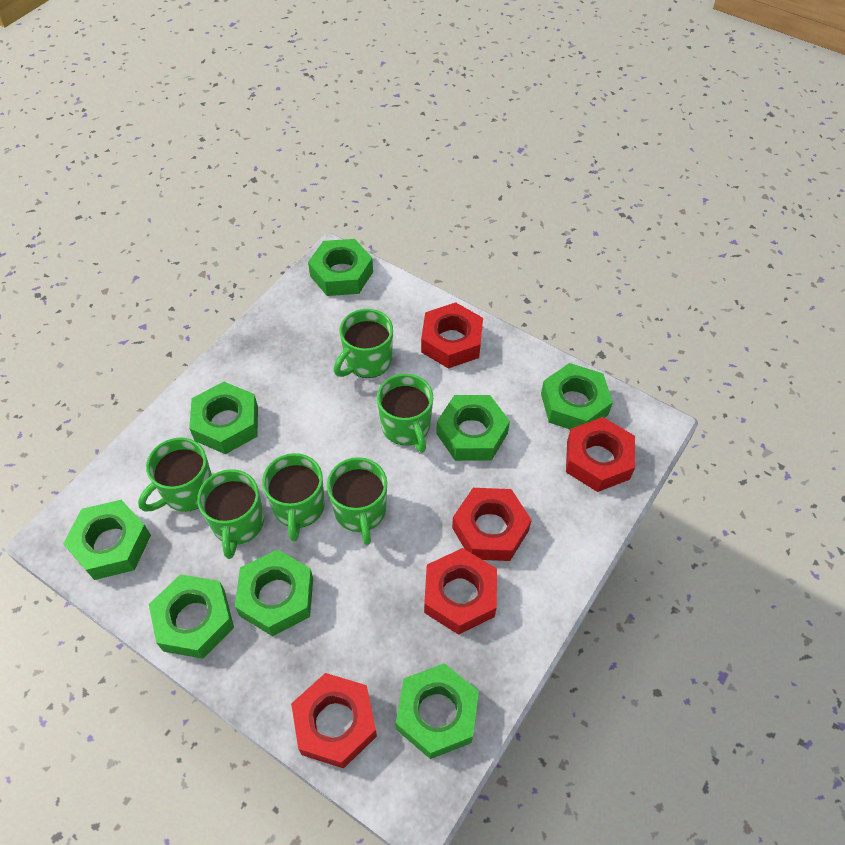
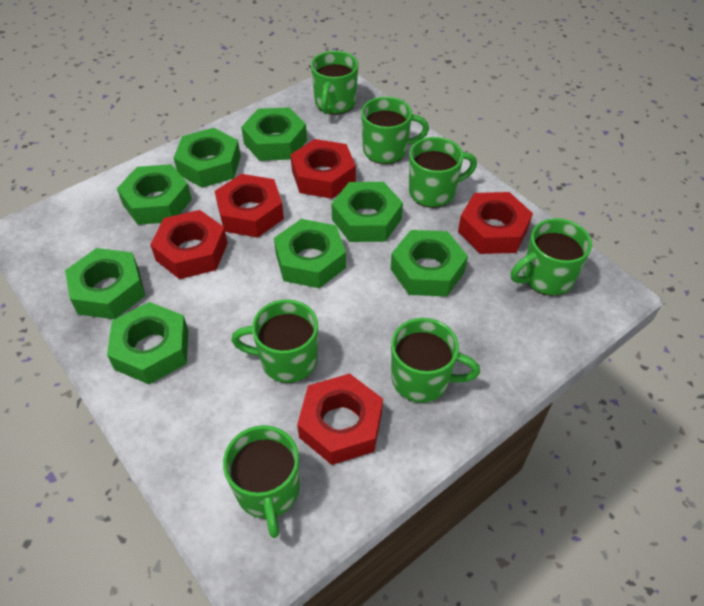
green mug: 6 -> 7

